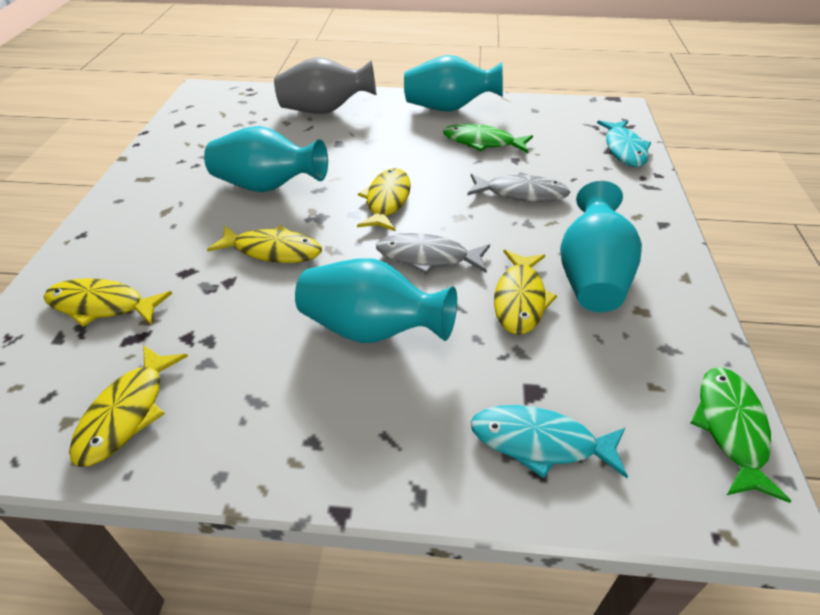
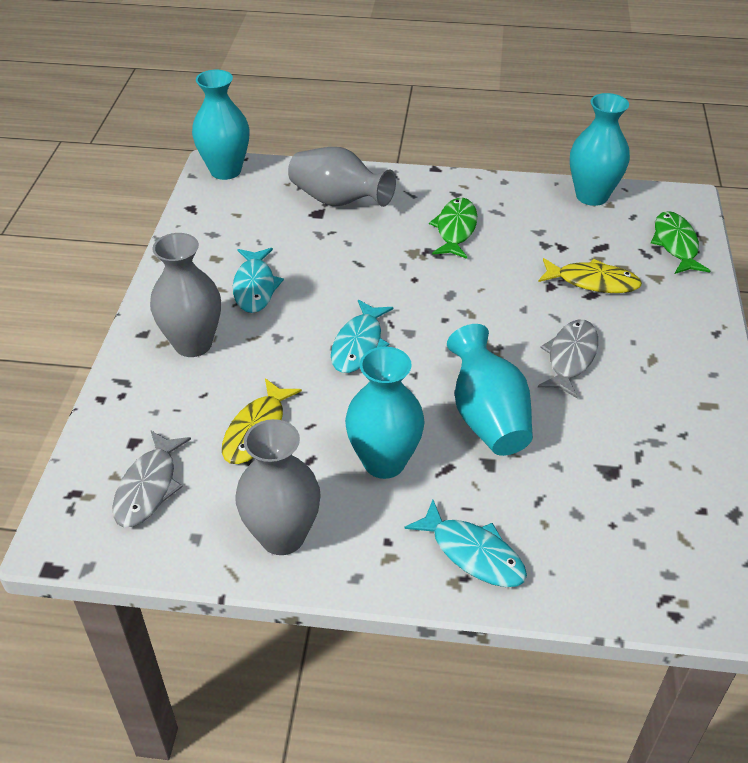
grey vase: 1 -> 3
turquoise fish: 2 -> 3
yellow fish: 5 -> 2

